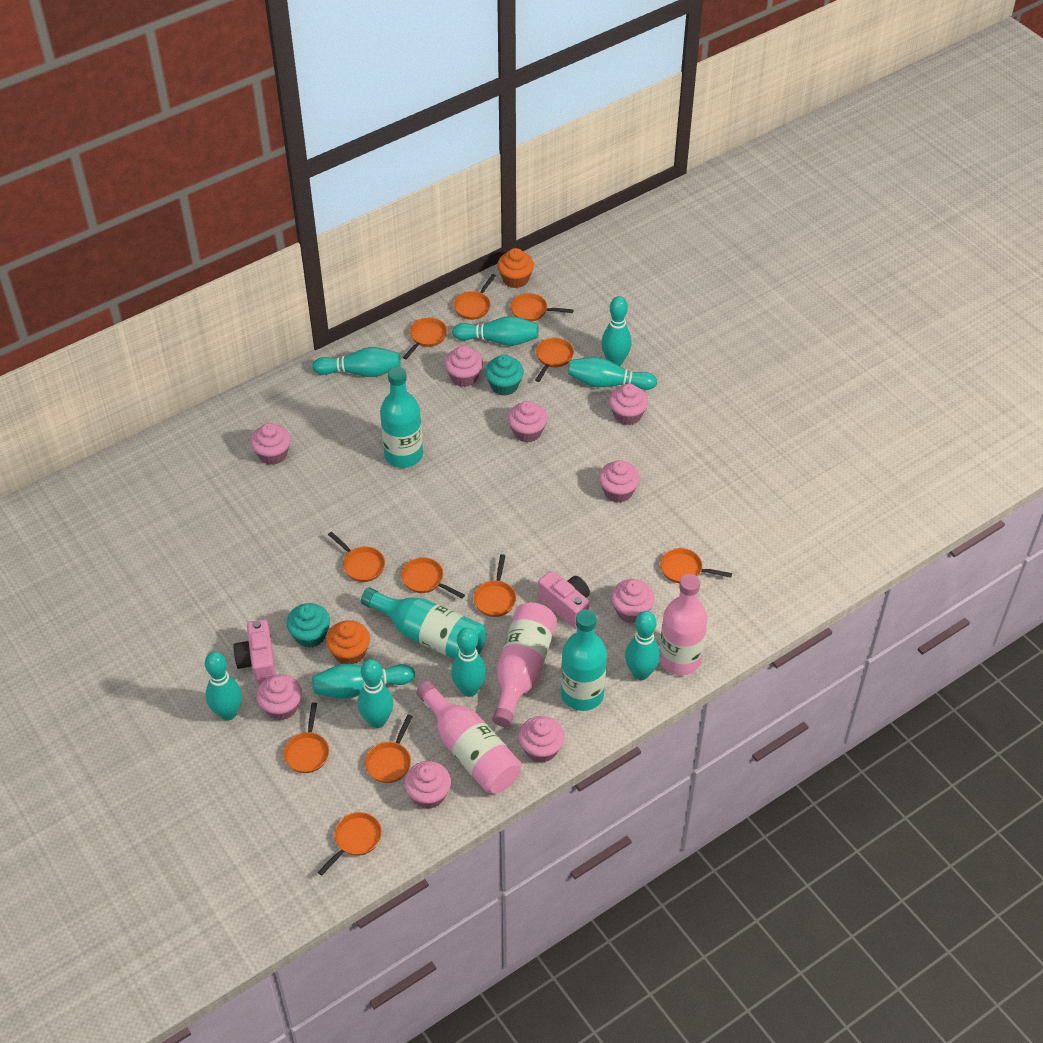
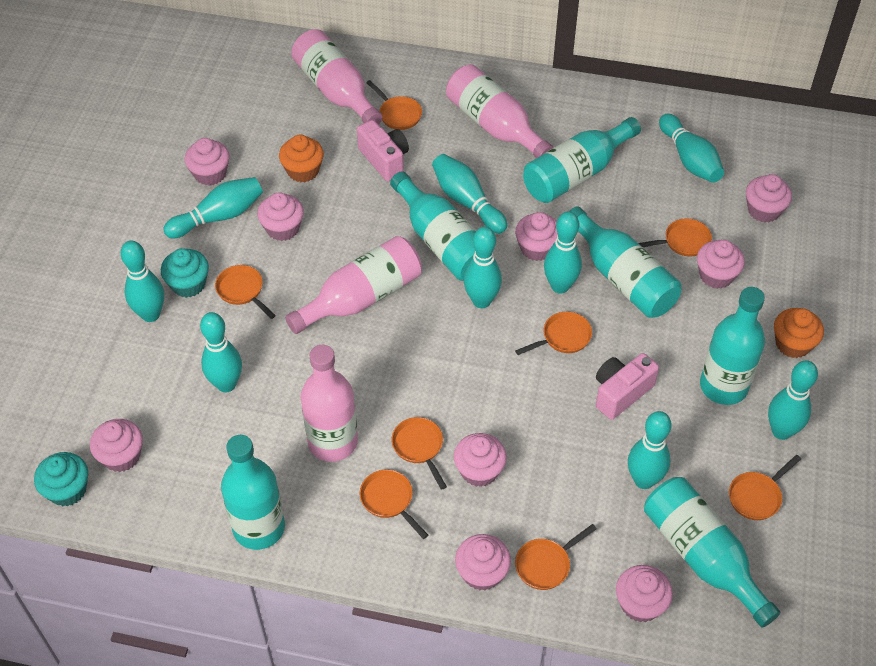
orange pan: 11 -> 8
pink bottle: 3 -> 4
turquoise bottle: 3 -> 6

